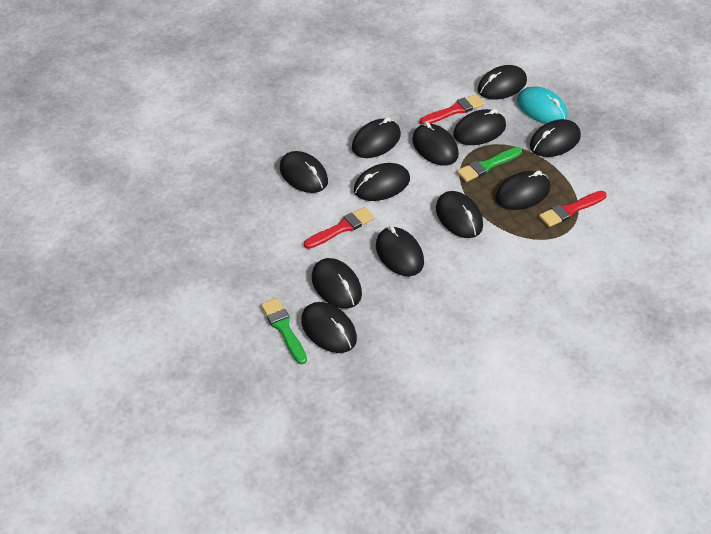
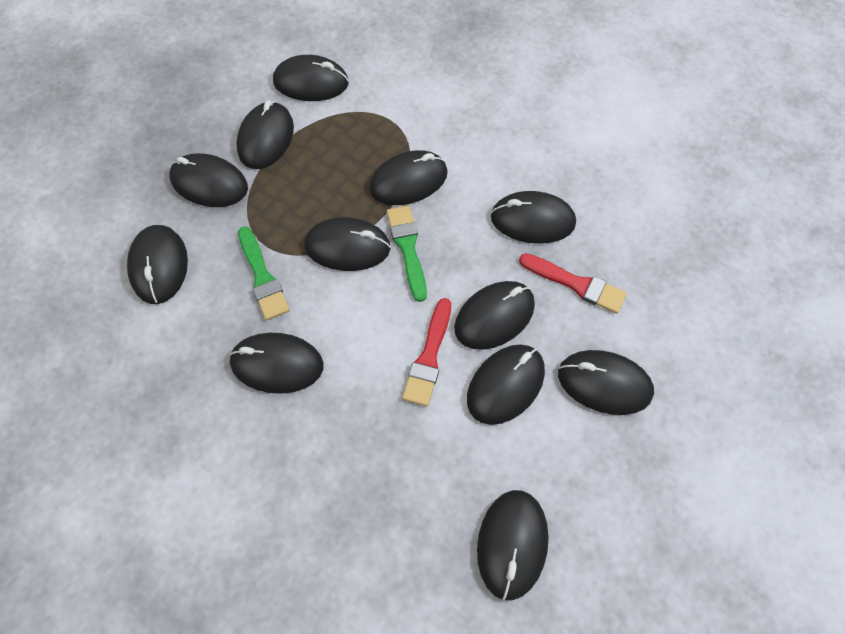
red brush: 3 -> 2
turquoise mouse: 1 -> 0

